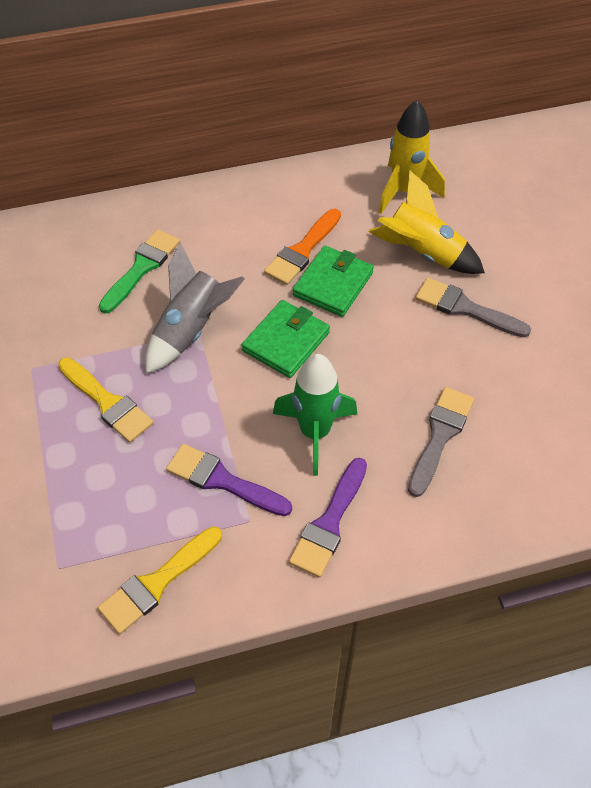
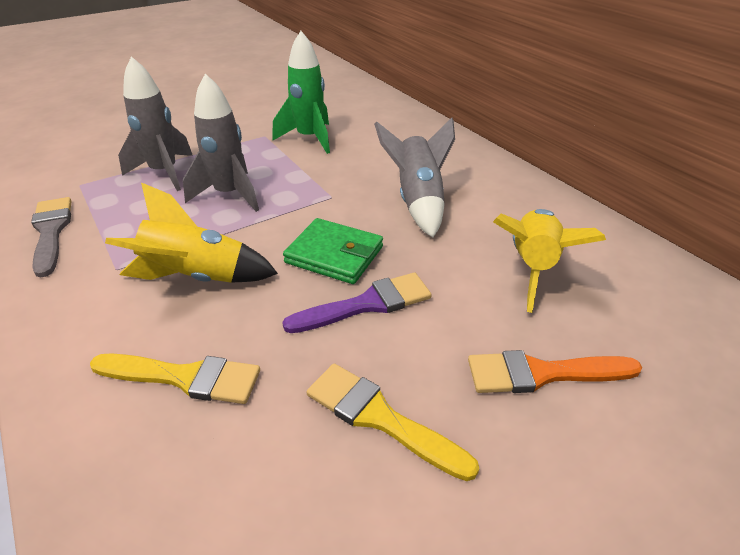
green brush: 1 -> 0
green wallet: 2 -> 1
grey brush: 2 -> 1
grey rocket: 1 -> 3
purple brush: 2 -> 1

